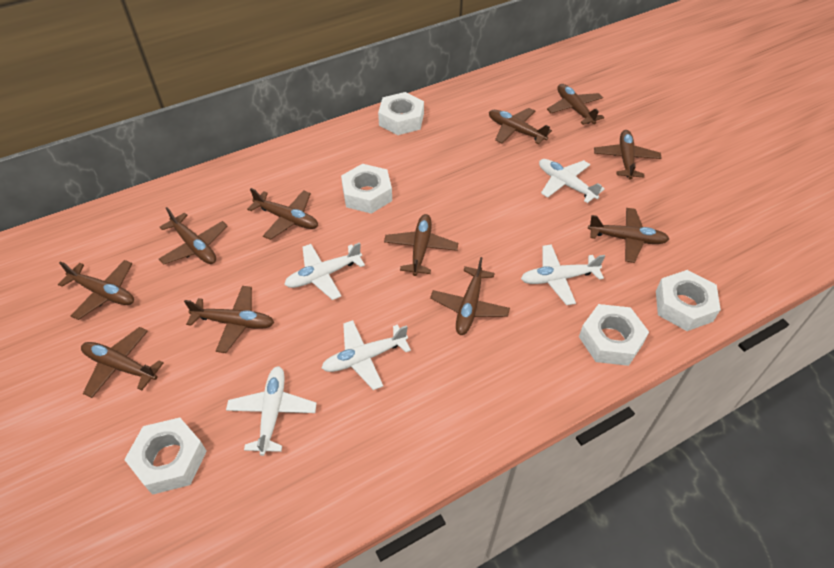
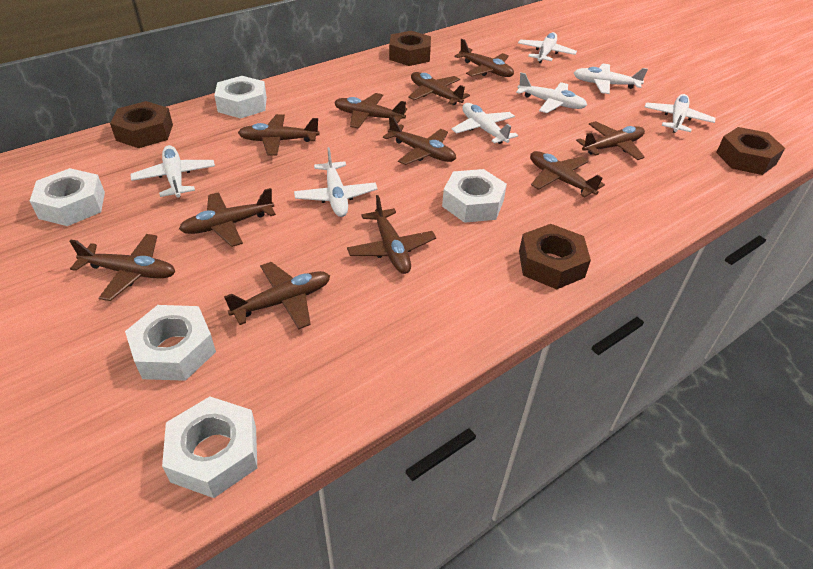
brown nut: 0 -> 4
white plane: 5 -> 7

